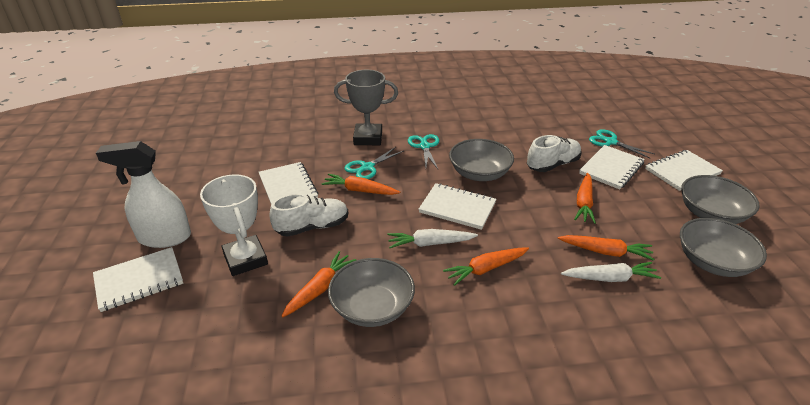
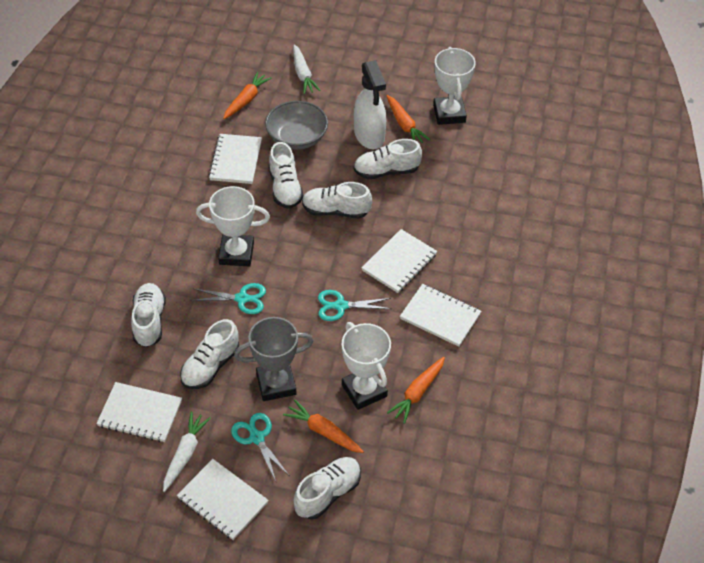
grey bowl: 4 -> 1
orange carrot: 5 -> 4
white shoe: 2 -> 6
white trophy: 1 -> 3

